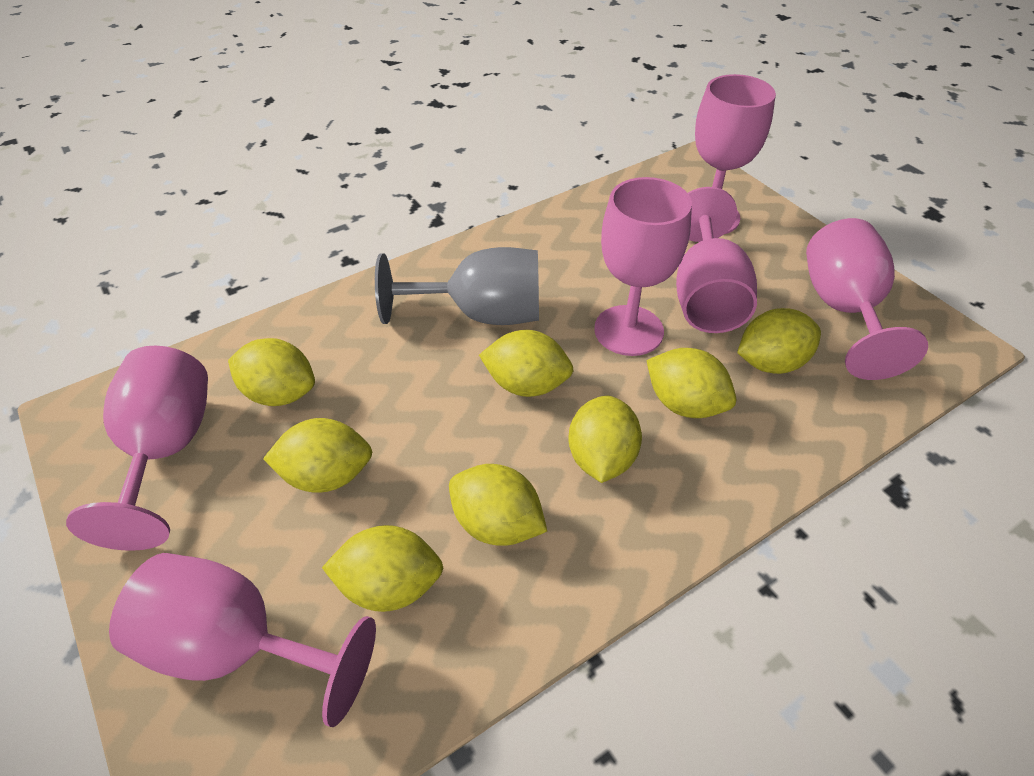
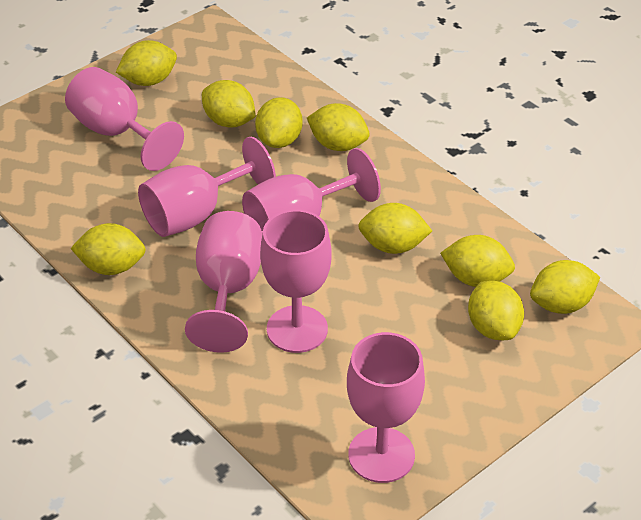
grey goblet: 1 -> 0
yellow lemon: 8 -> 9

